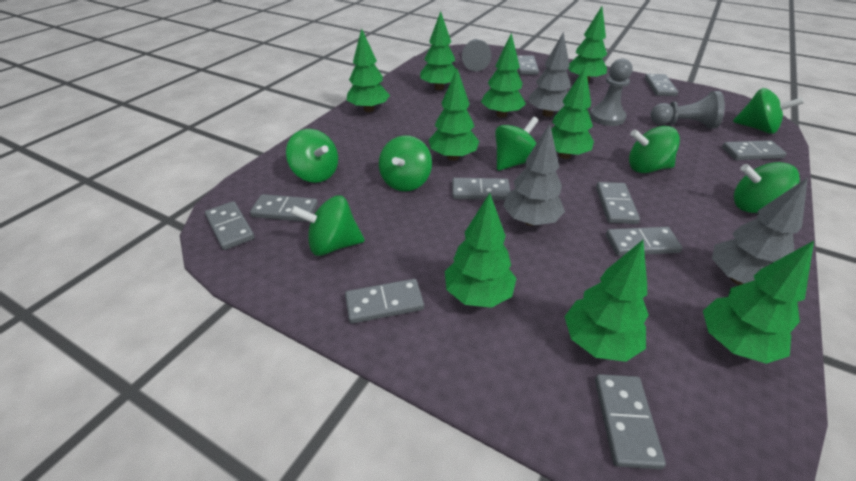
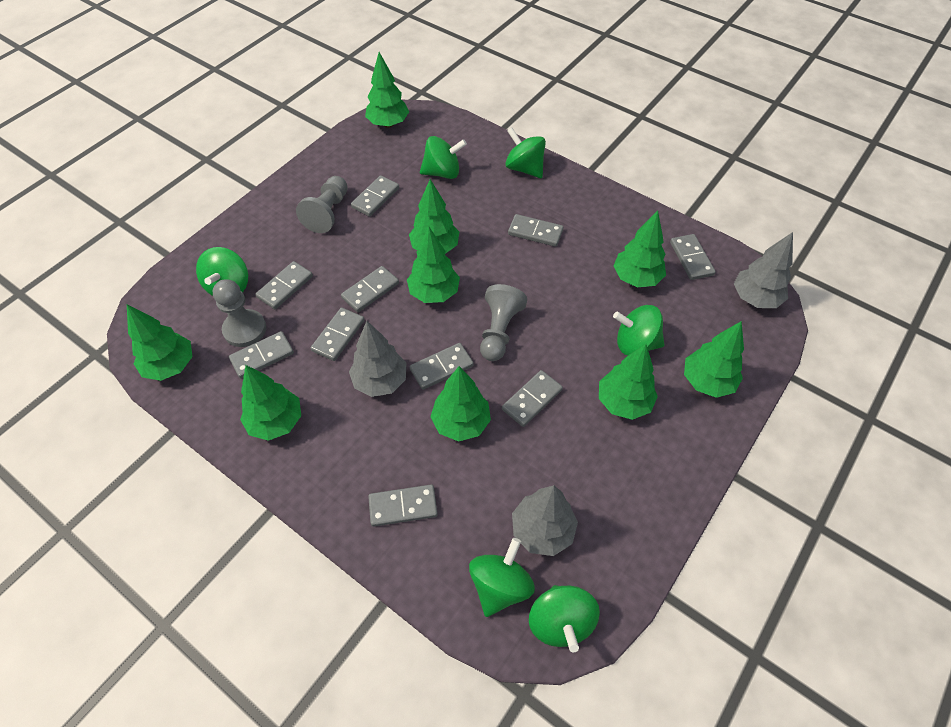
green spinning top: 7 -> 6

